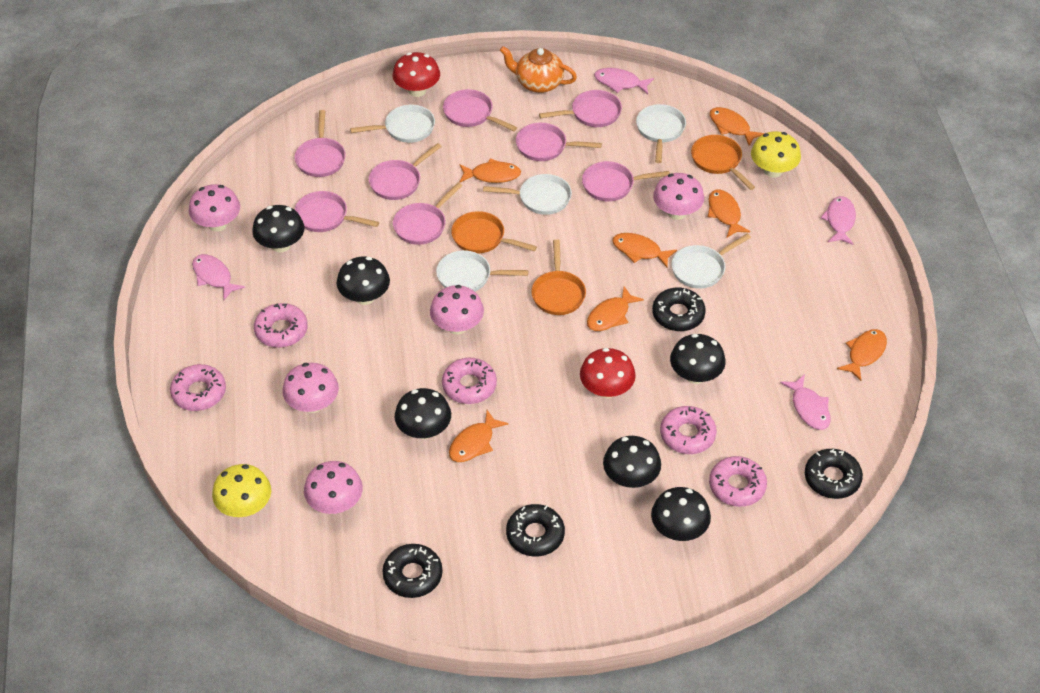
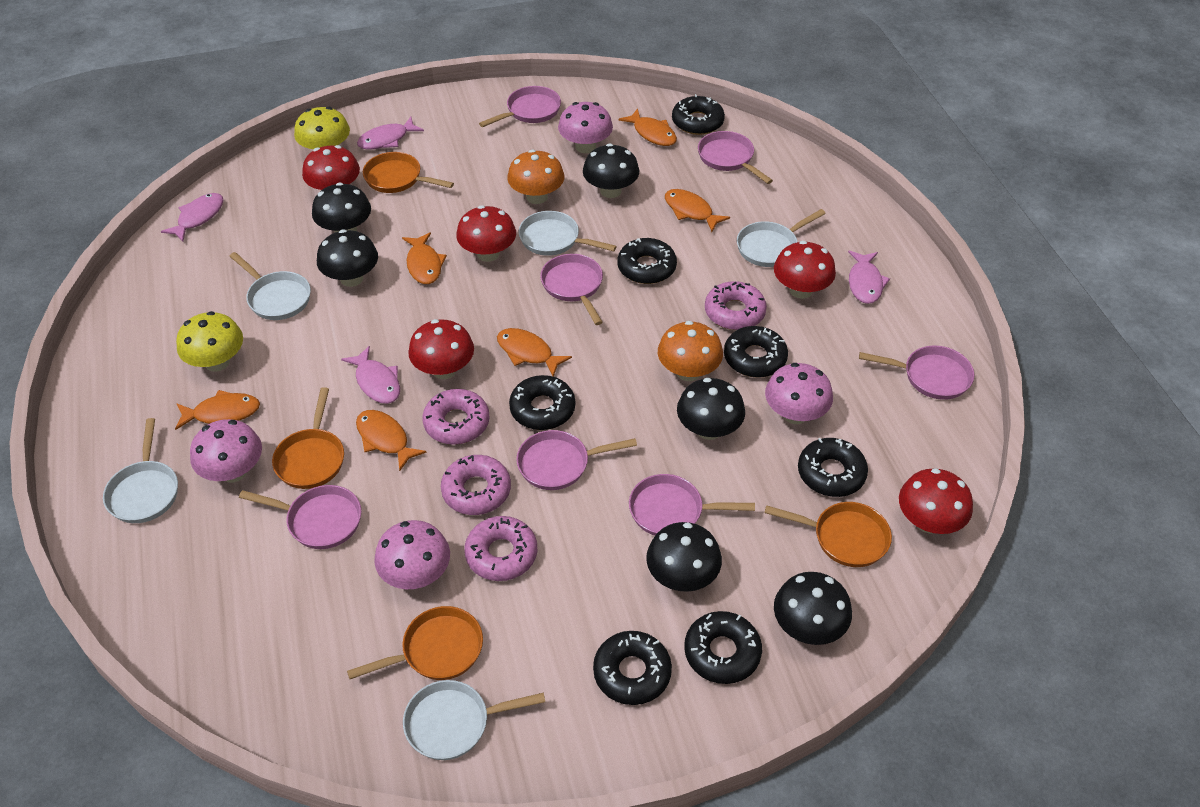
black donut: 4 -> 7
orange fish: 7 -> 6
orange mushroom: 0 -> 2
orange pan: 3 -> 4
orange teapot: 1 -> 0
pink donut: 5 -> 4
pink mushroom: 5 -> 4
pink pan: 8 -> 7
red mushroom: 2 -> 5

